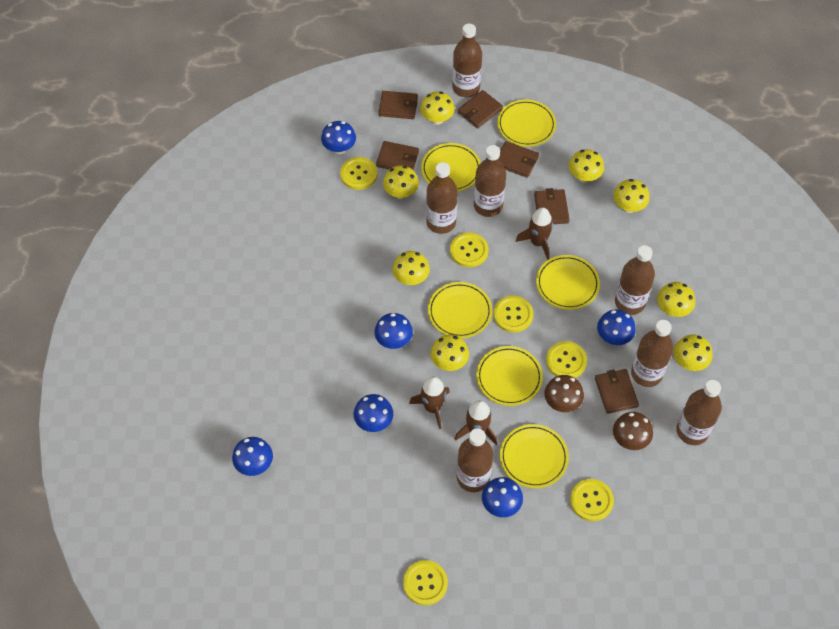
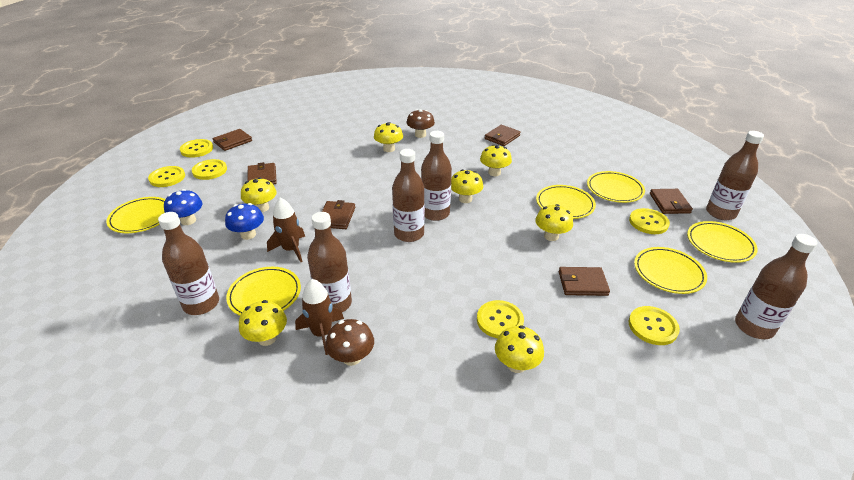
blue mushroom: 6 -> 2
brown bottle: 7 -> 6
brown rocket: 3 -> 2
yellow mushroom: 8 -> 7

